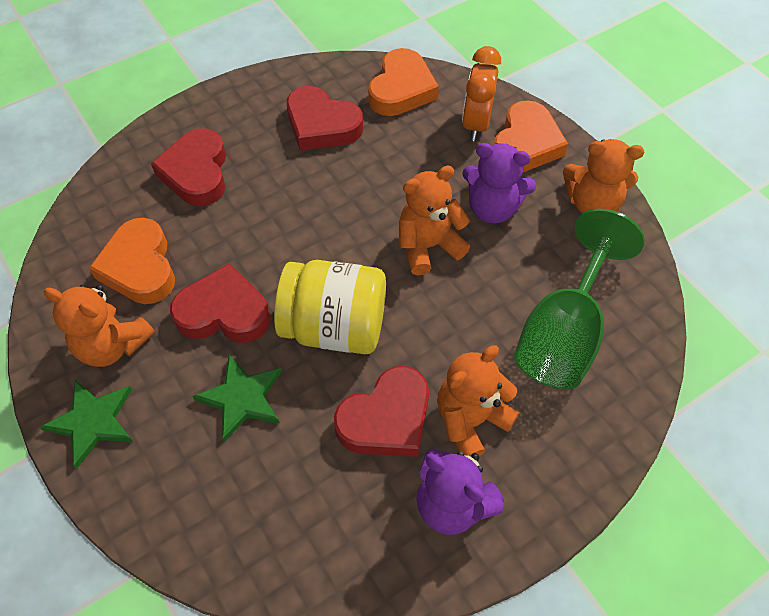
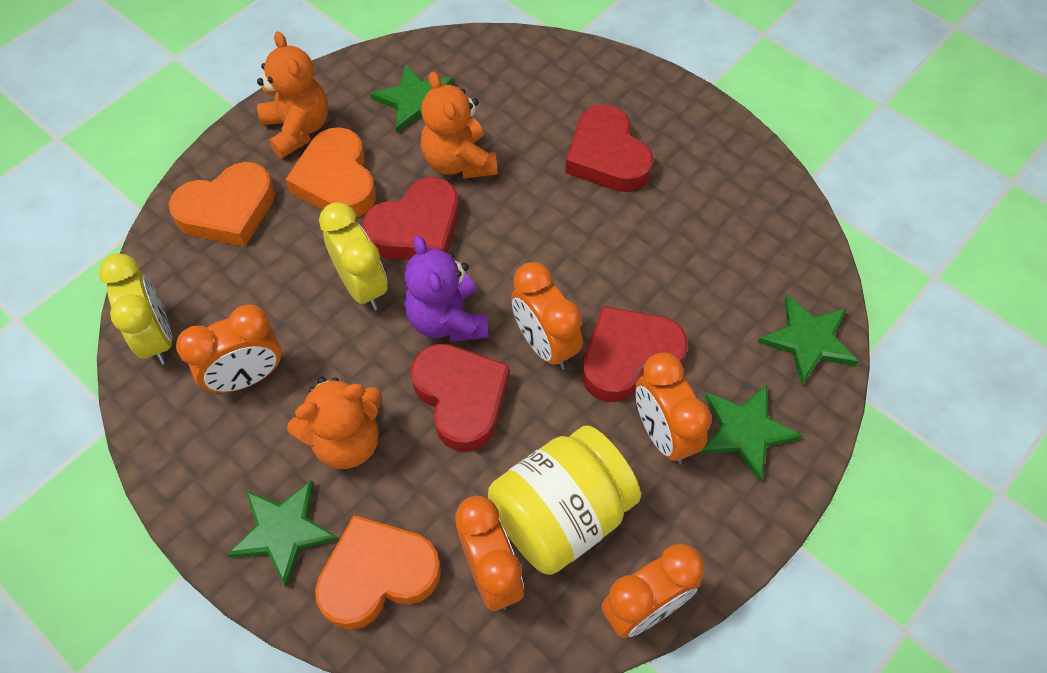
green goblet: 1 -> 0
green star: 2 -> 4
orange clock: 1 -> 5
orange teddy bear: 4 -> 3
purple teddy bear: 2 -> 1
yellow clock: 0 -> 2

